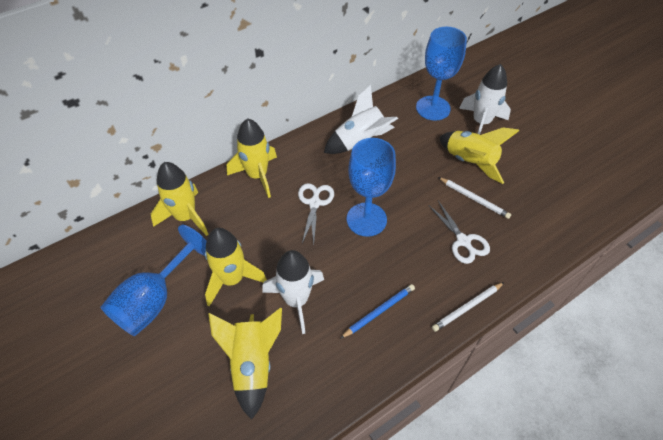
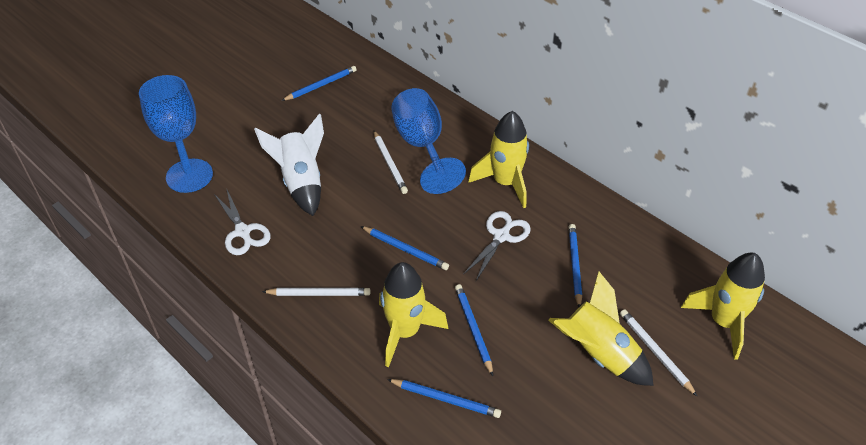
blue goblet: 3 -> 2
blue pencil: 1 -> 5
white pencil: 2 -> 3
white rocket: 3 -> 1
yellow rocket: 5 -> 4

